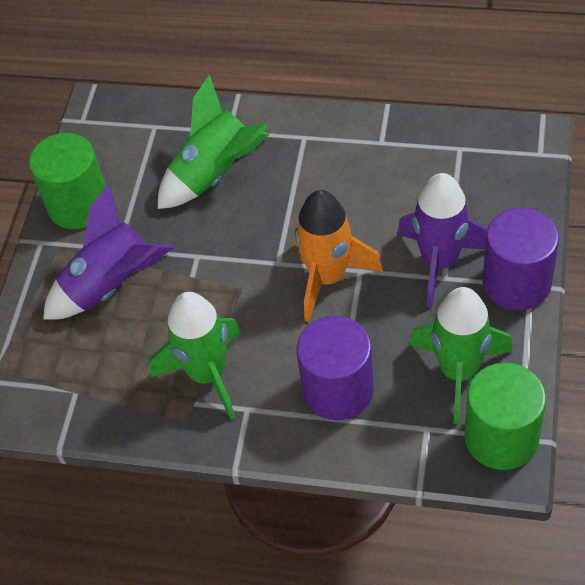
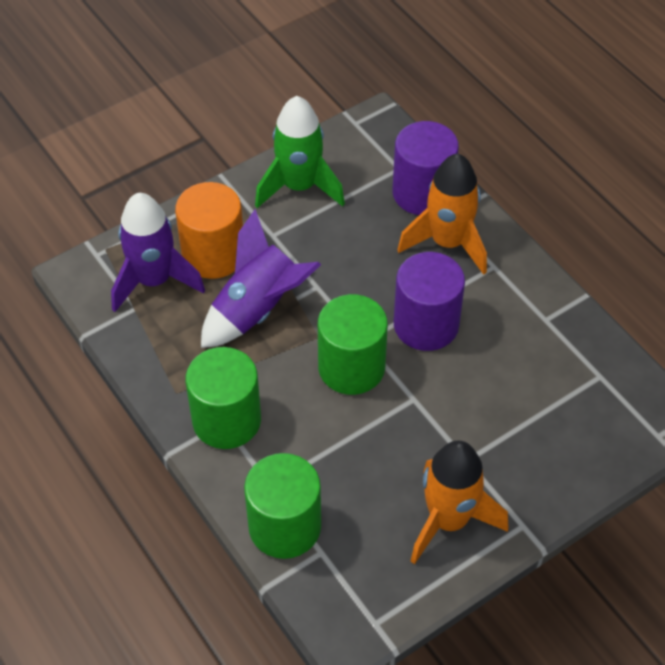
green cylinder: 2 -> 3
green rocket: 3 -> 1
orange cylinder: 0 -> 1
orange rocket: 1 -> 2

